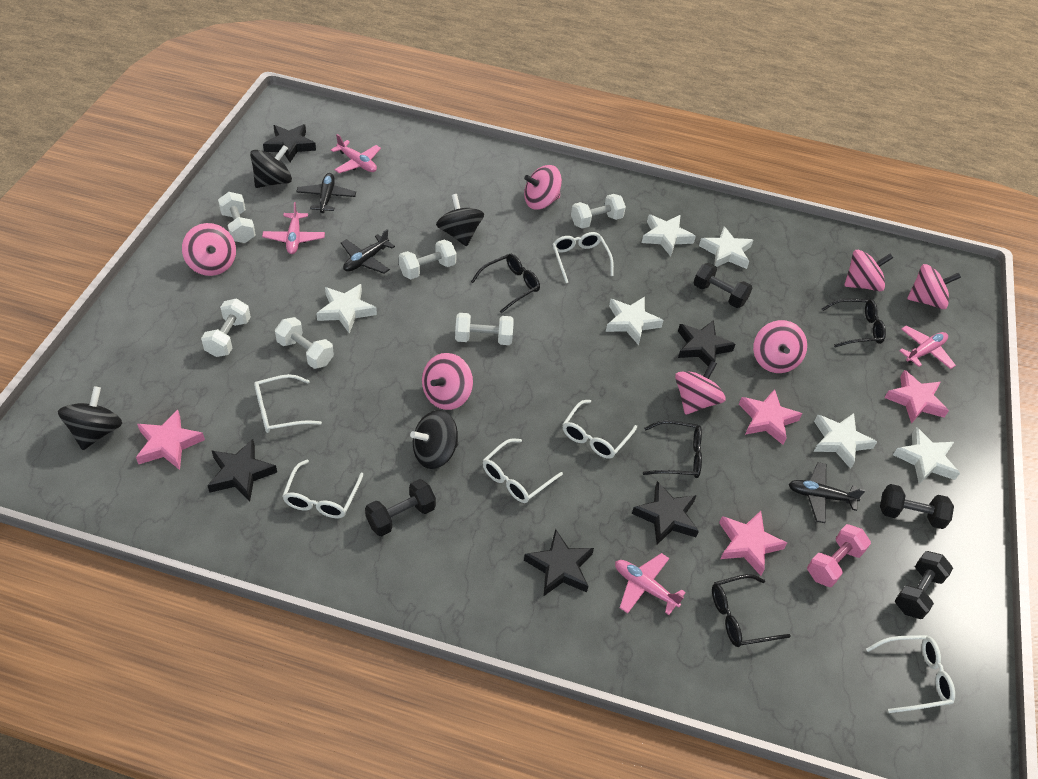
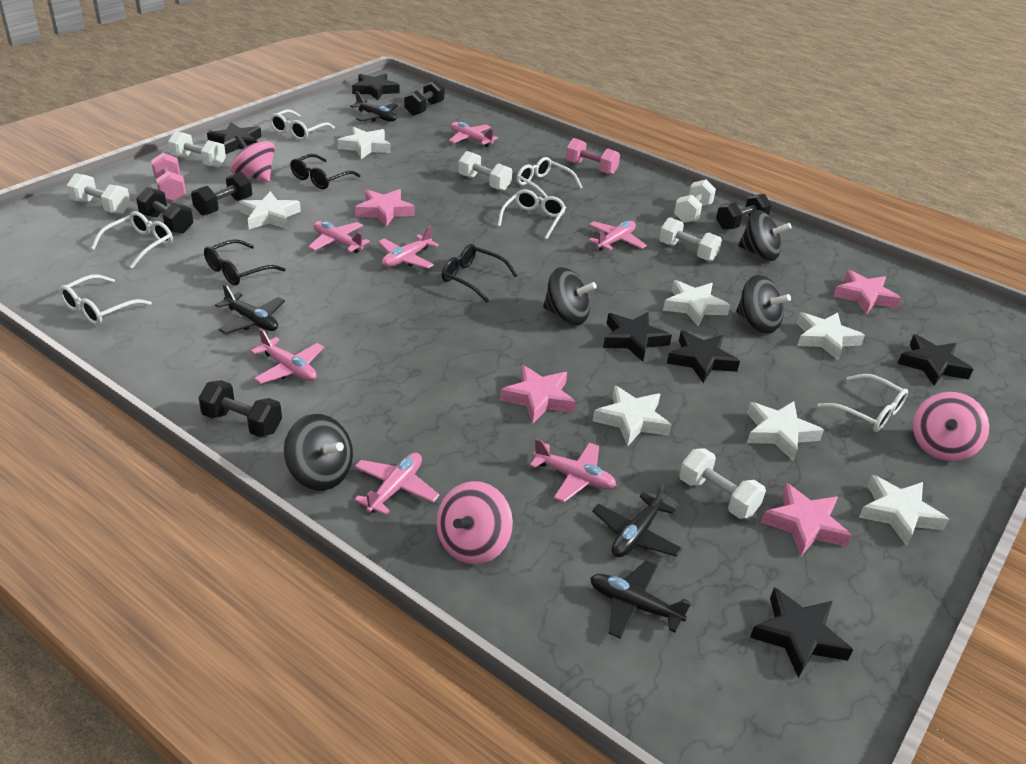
black dumbbell: 4 -> 5
black glasses: 4 -> 3
black plane: 3 -> 4
black star: 5 -> 6
pink dumbbell: 1 -> 2
pink plane: 4 -> 7
pink spinning top: 7 -> 3
white star: 6 -> 7

